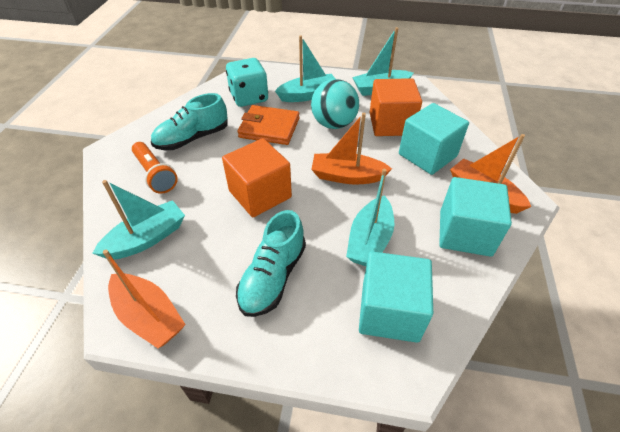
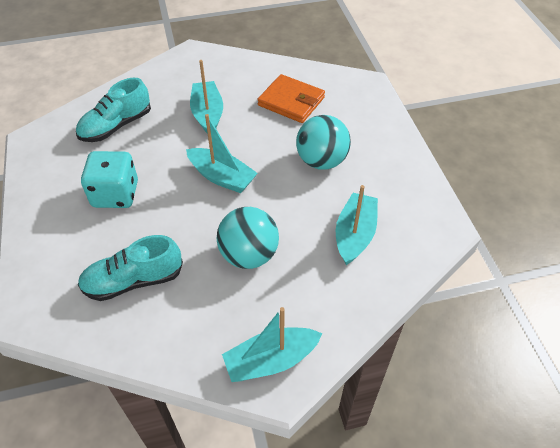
orange boat: 3 -> 0
orange cube: 2 -> 0
orange flashlight: 1 -> 0
turquoise ball: 1 -> 2
turquoise cube: 3 -> 0

